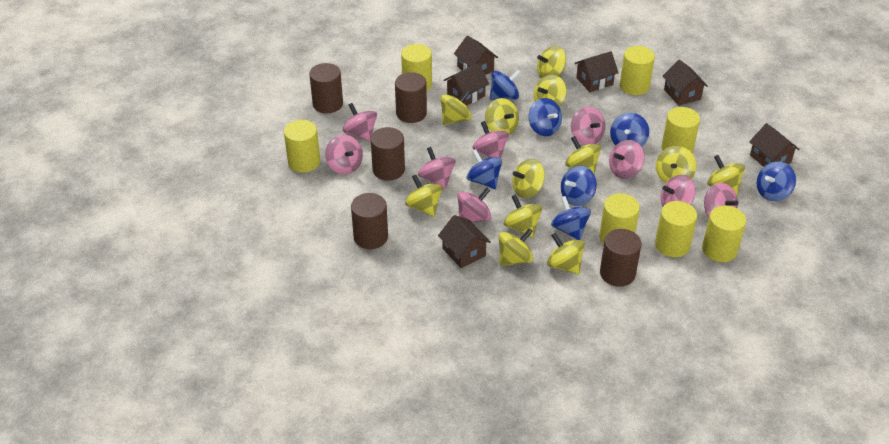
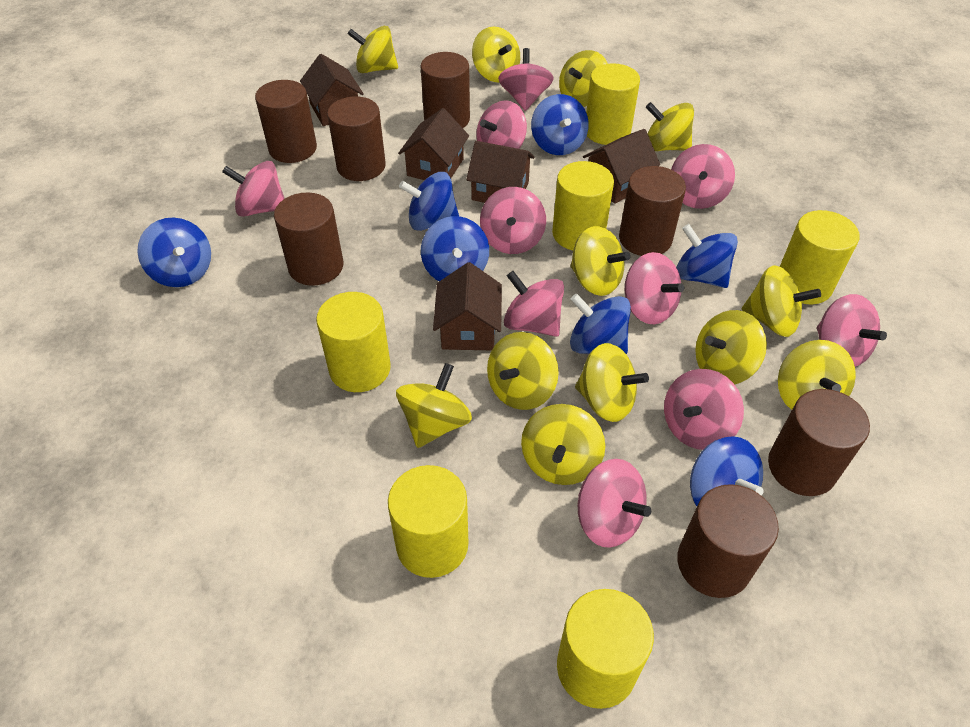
brown cylinder: 5 -> 7
brown house: 6 -> 5
pink spinning top: 9 -> 10
yellow cylinder: 7 -> 6

